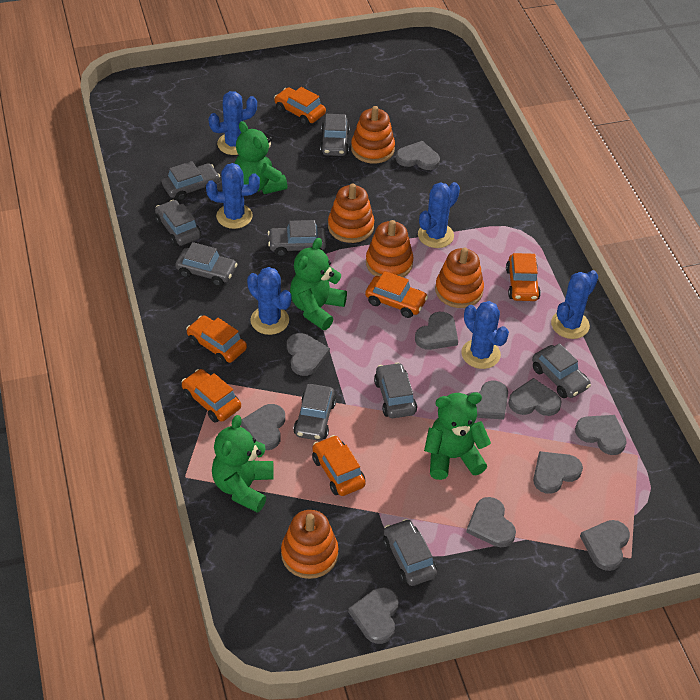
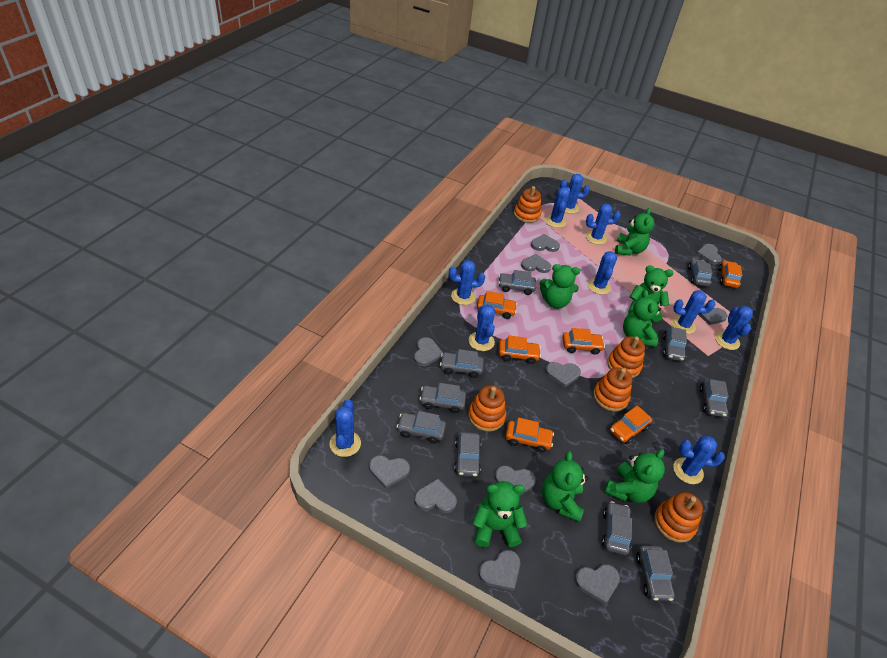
blue cactus: 6 -> 10
green teddy bear: 4 -> 7
grey car: 9 -> 10

